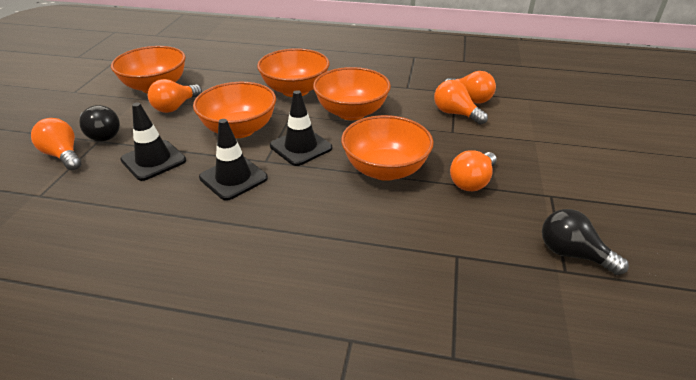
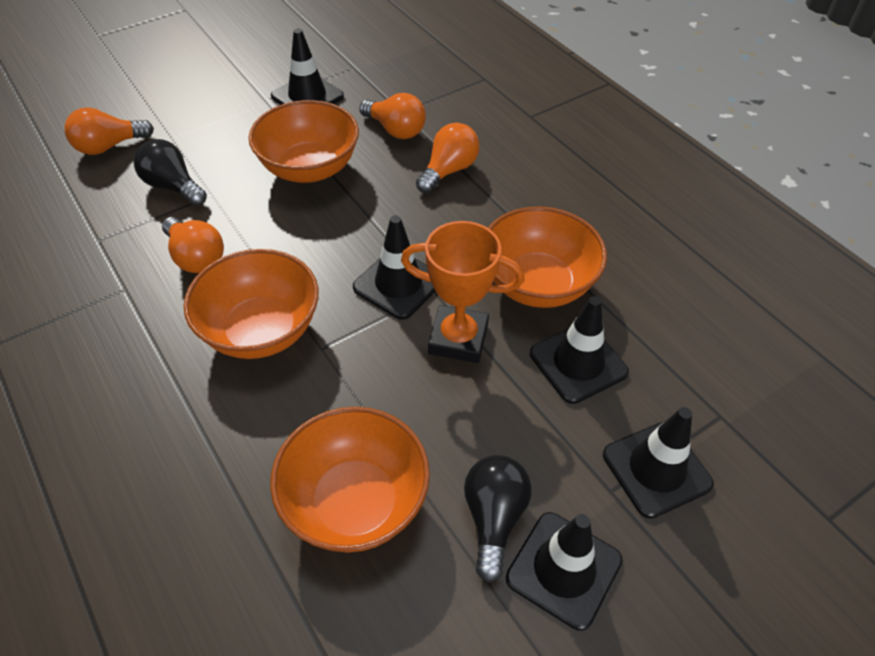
black traffic cone: 3 -> 5
orange bowl: 5 -> 4
orange light bulb: 5 -> 4
orange trophy: 0 -> 1

